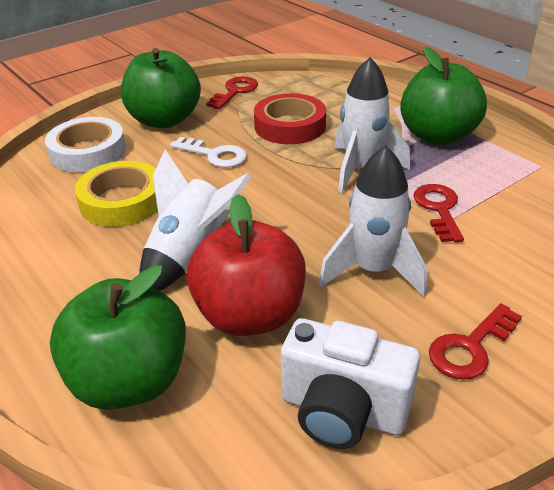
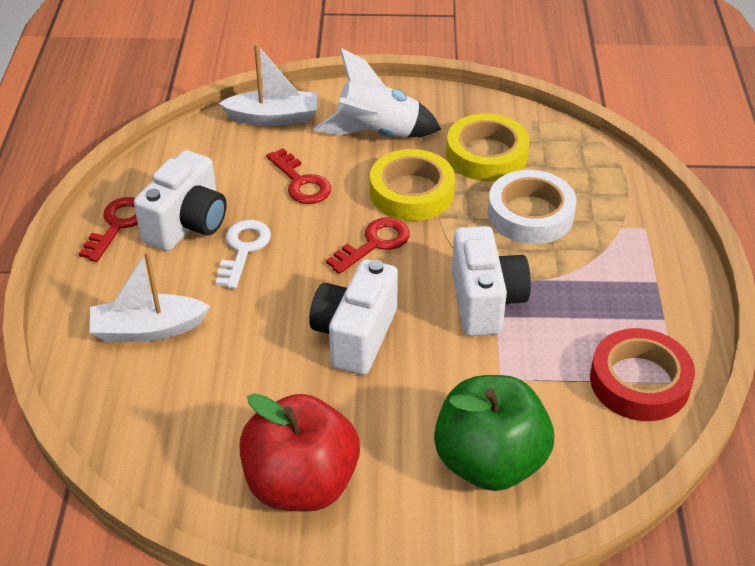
green apple: 3 -> 1
white boat: 0 -> 2
white camera: 1 -> 3
white rocket: 3 -> 1
yellow tape: 1 -> 2

